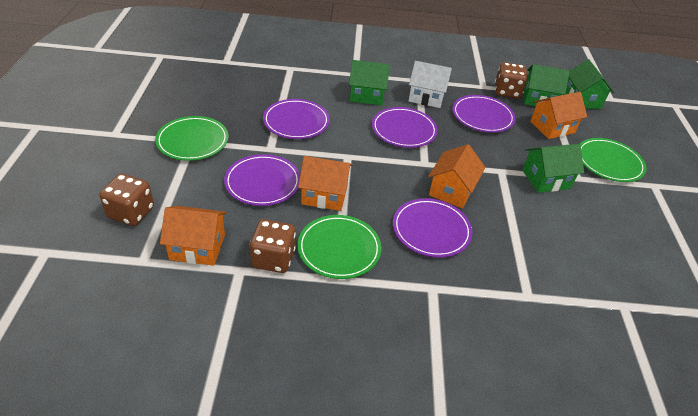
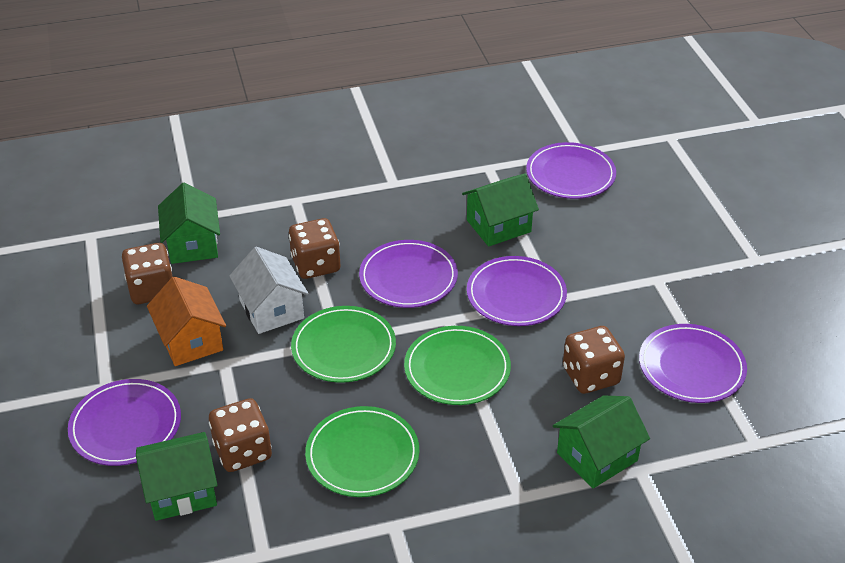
brown dice: 3 -> 4
orange house: 4 -> 1

